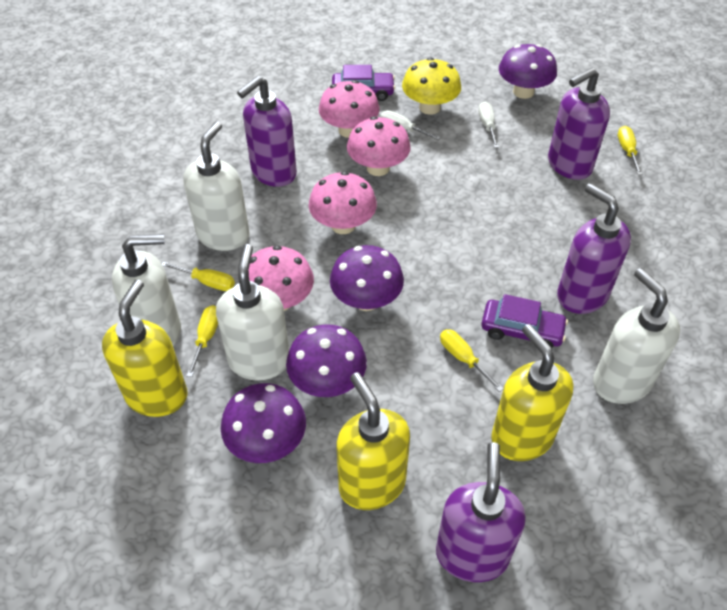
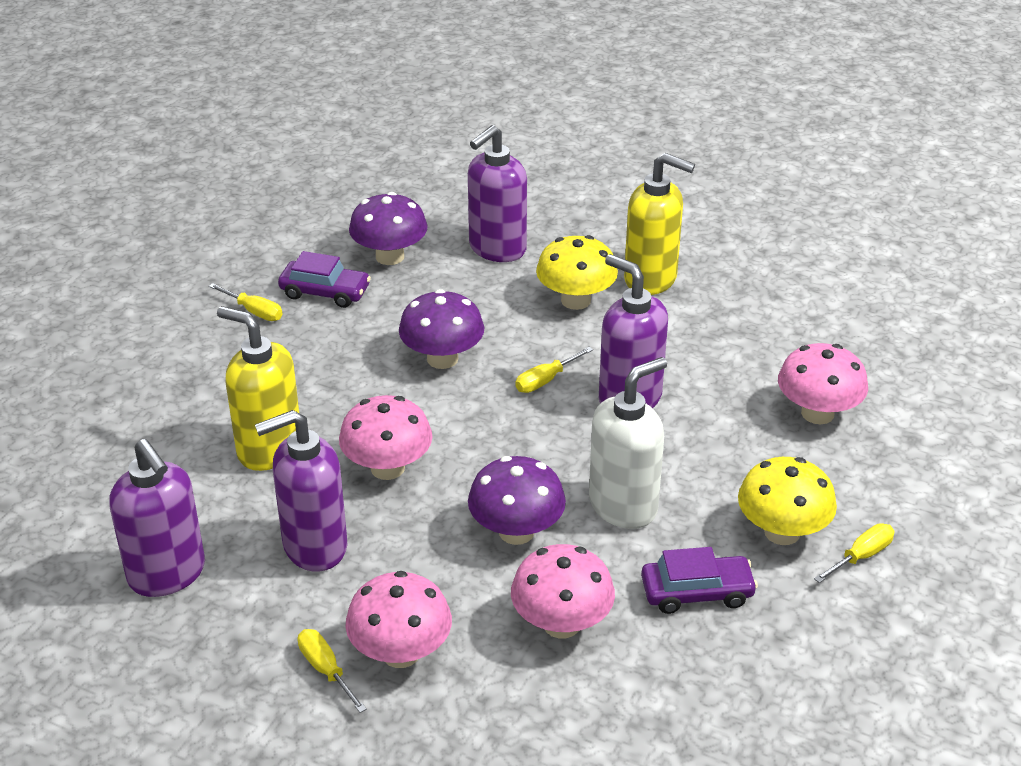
purple mushroom: 4 -> 3
white screwdriver: 2 -> 0
white soap dispenser: 4 -> 1
yellow mushroom: 1 -> 2
yellow soap dispenser: 3 -> 2

